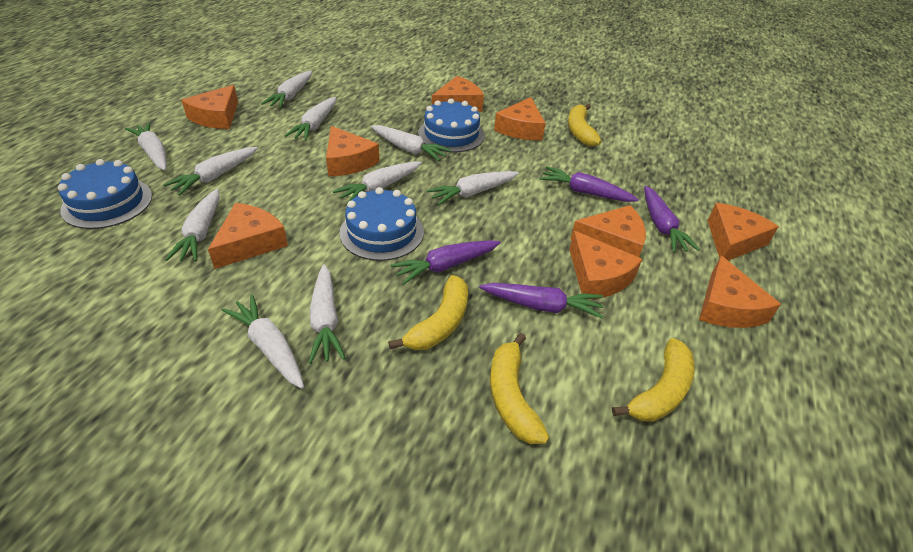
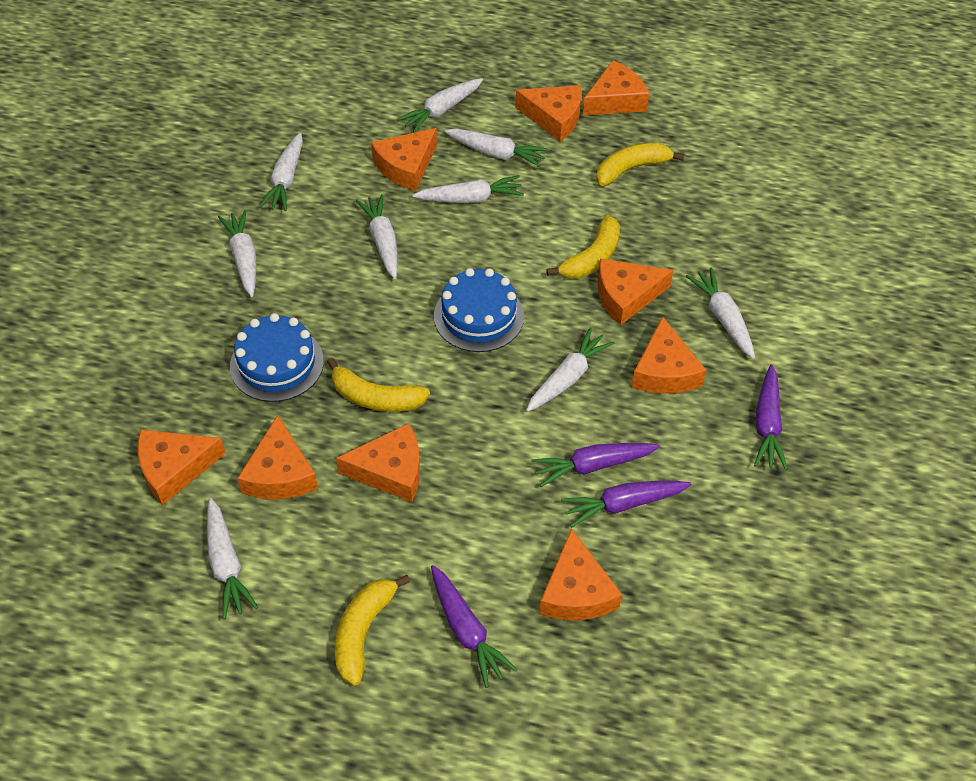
blue cake: 3 -> 2
white carrot: 10 -> 9

